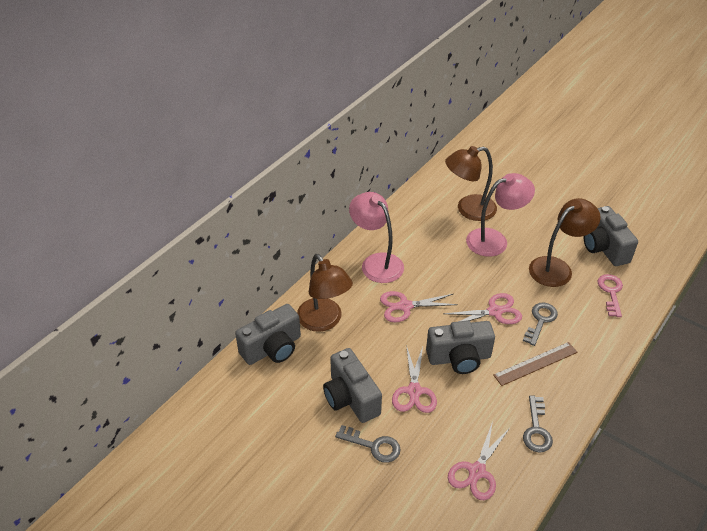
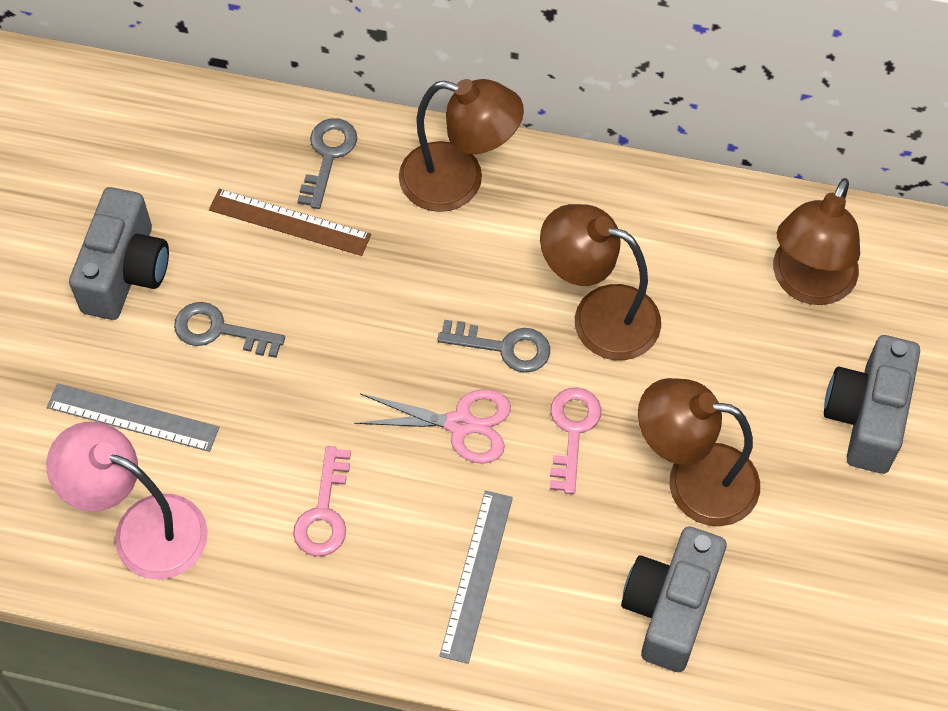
brown lamp: 3 -> 4
grey camera: 4 -> 3
grey ruler: 0 -> 2
pink key: 1 -> 2
pink lamp: 2 -> 1
pink scissors: 4 -> 1

